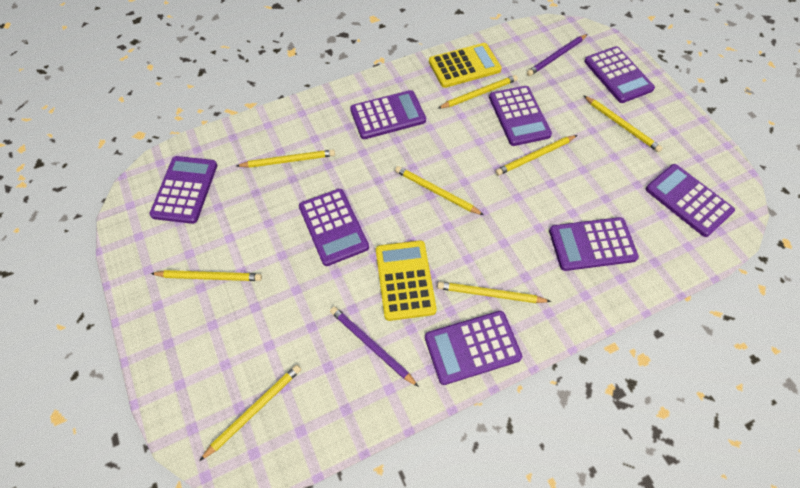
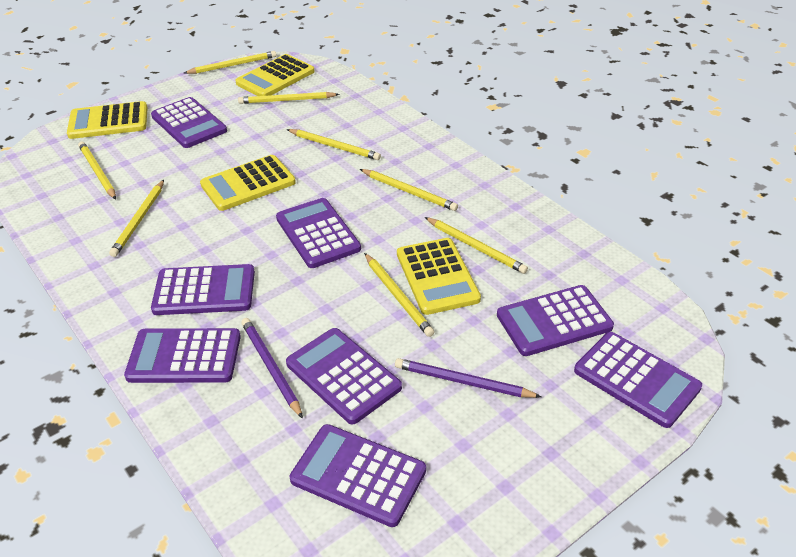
yellow calculator: 2 -> 4

